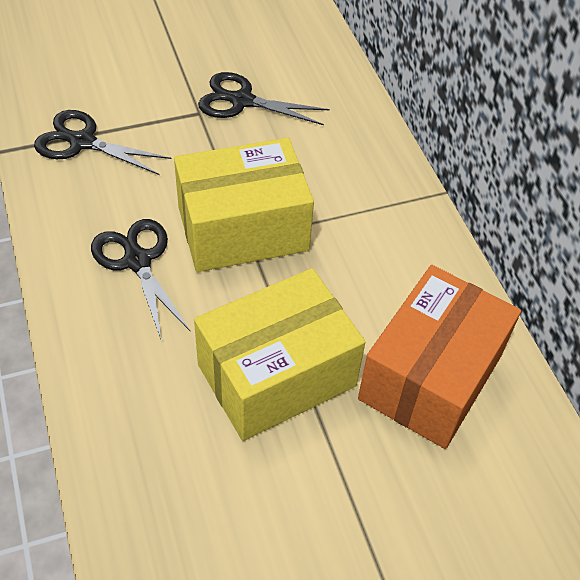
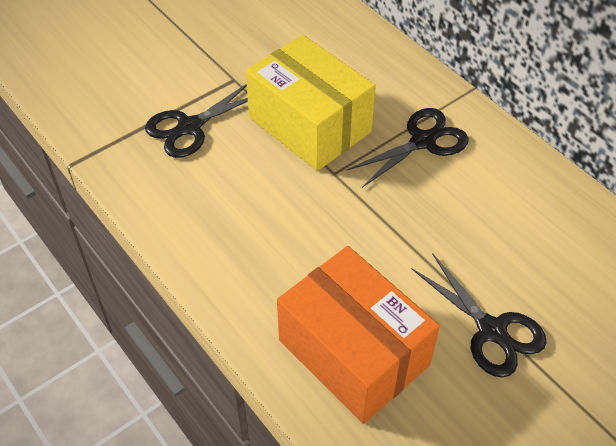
yellow box: 2 -> 1

